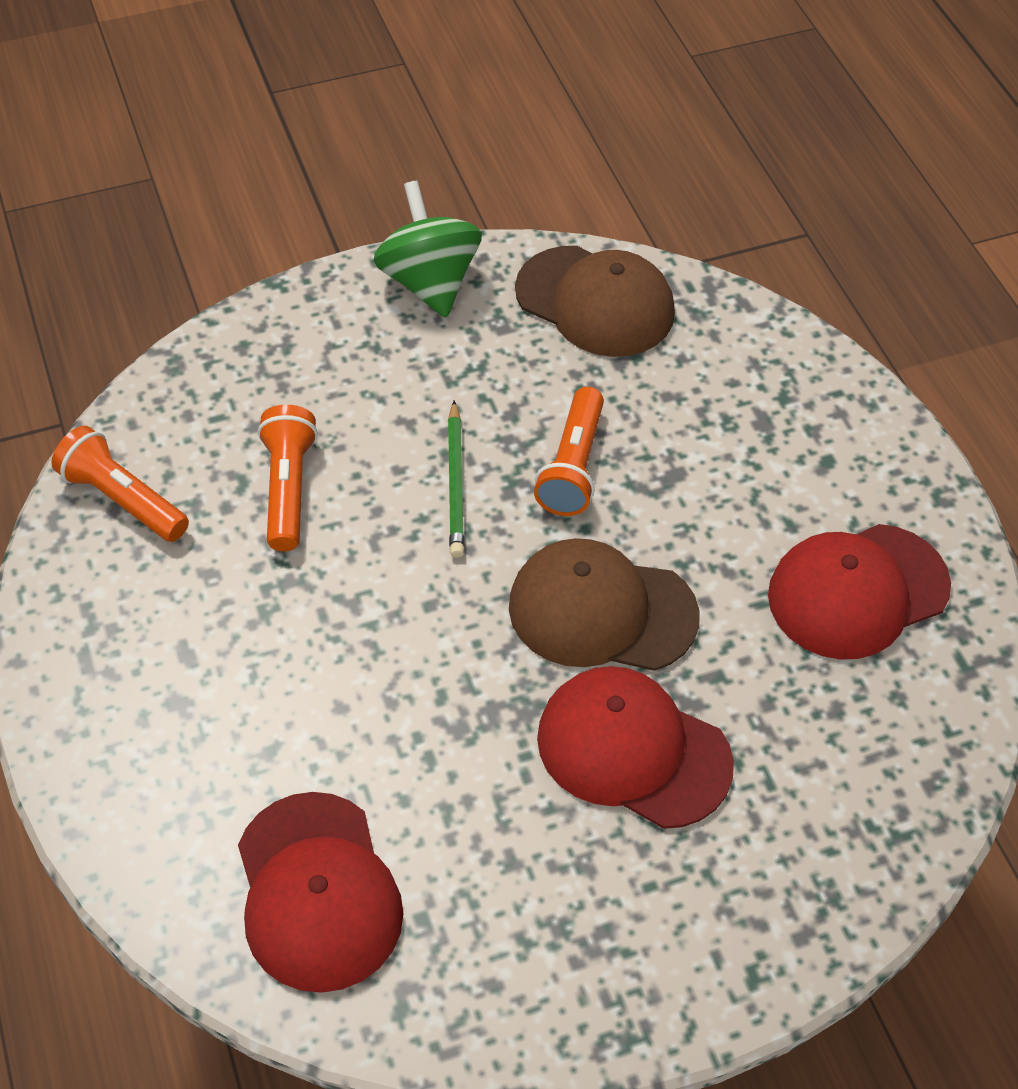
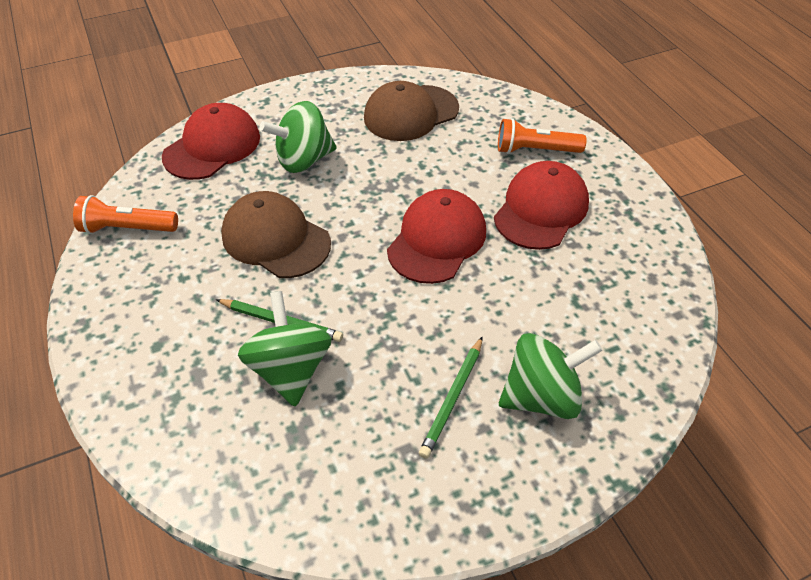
green pencil: 1 -> 2
green spinning top: 1 -> 3
orange flashlight: 3 -> 2

